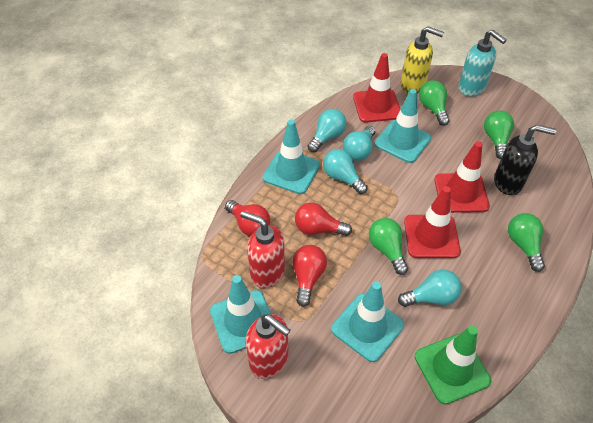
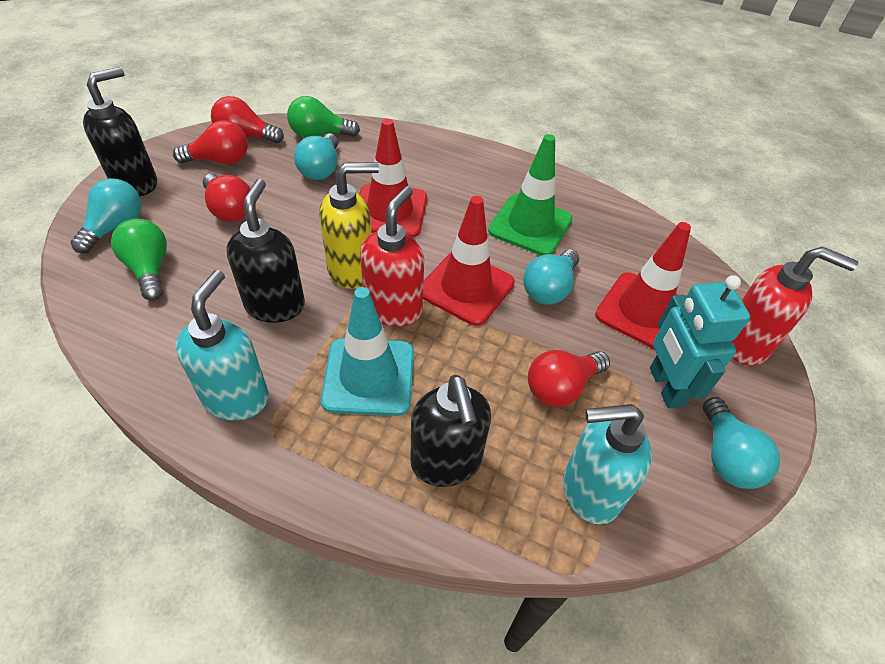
black soap dispenser: 1 -> 3
green light bulb: 4 -> 2
red light bulb: 3 -> 4
turquoise robot: 0 -> 1
turquoise soap dispenser: 1 -> 2
turquoise traffic cone: 4 -> 1

